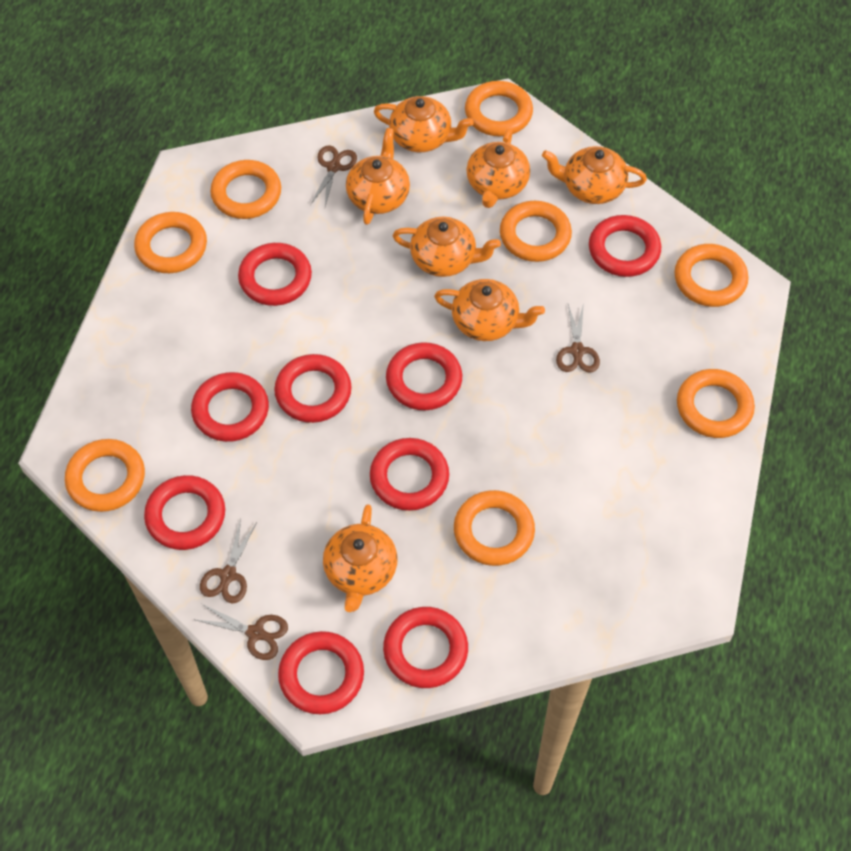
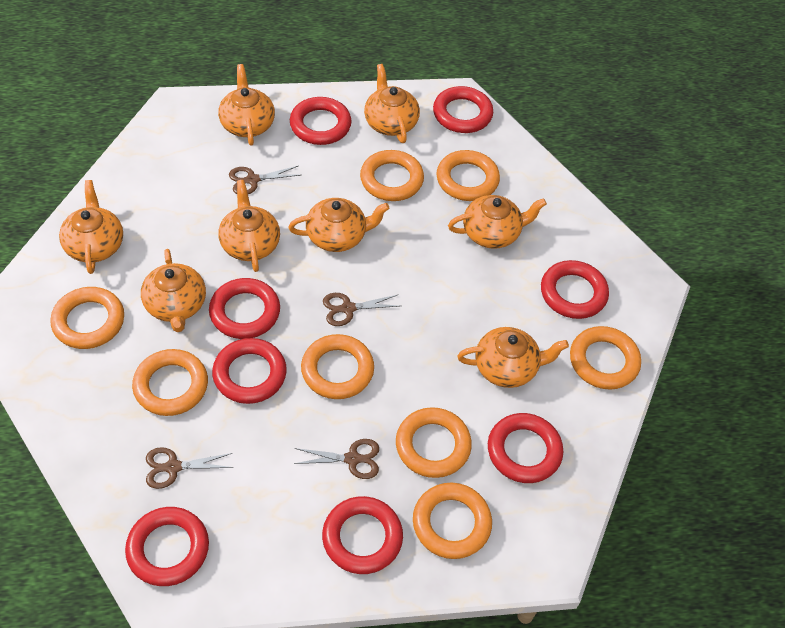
orange teapot: 7 -> 8
red ring: 9 -> 8

